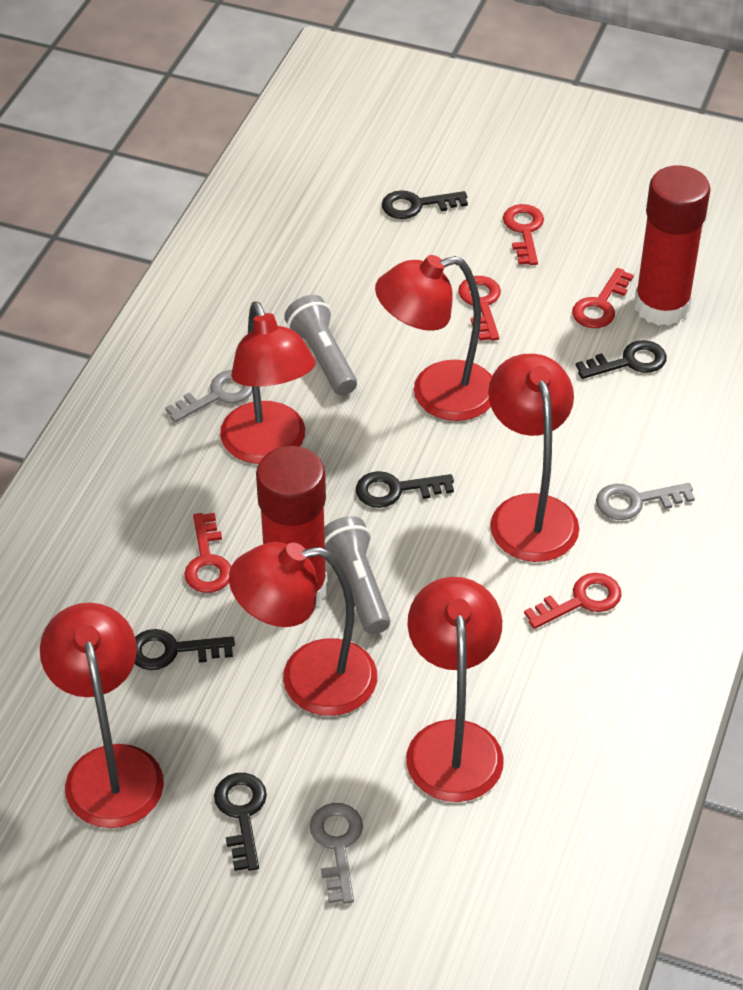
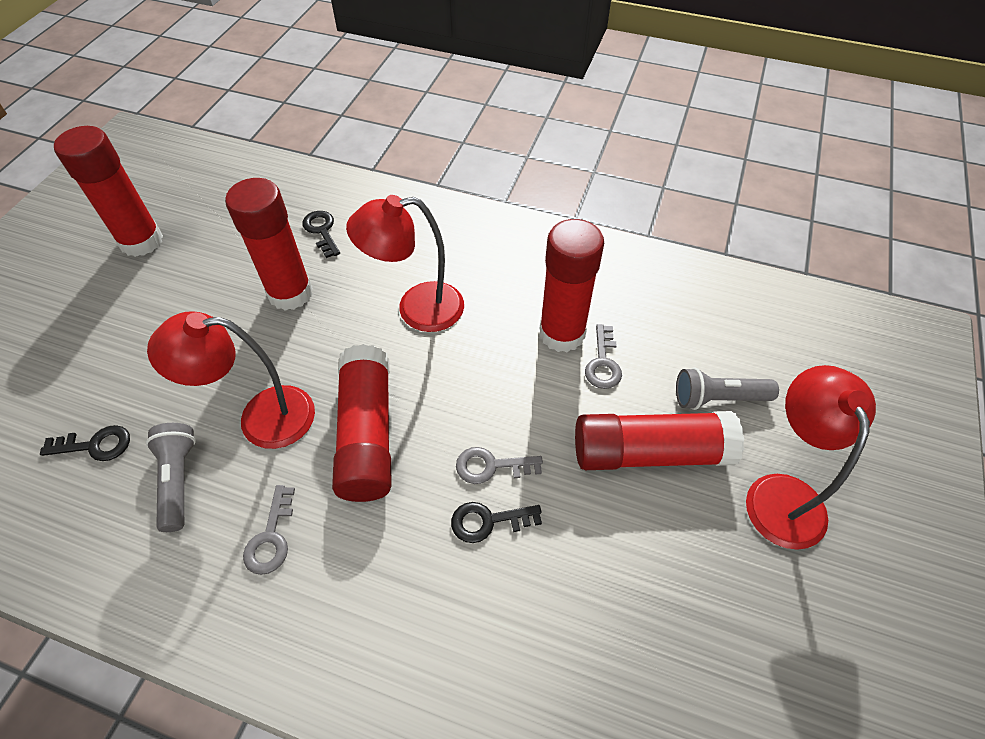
black key: 5 -> 3
red glue stick: 2 -> 5
red key: 5 -> 0
red lamp: 6 -> 3

